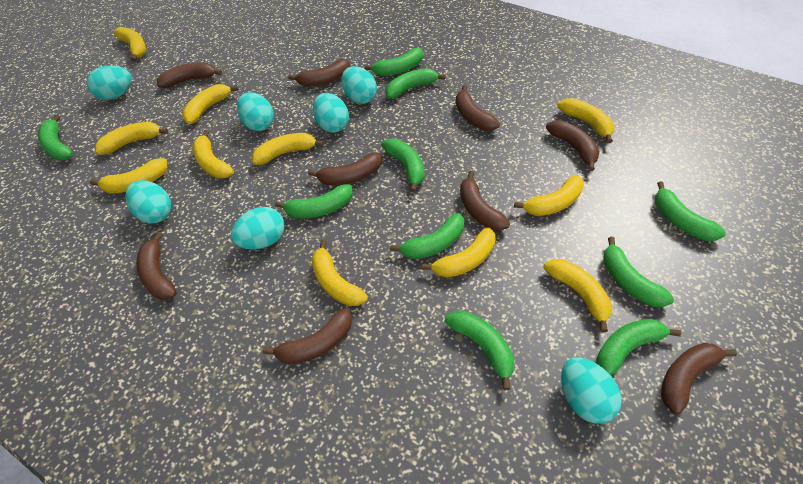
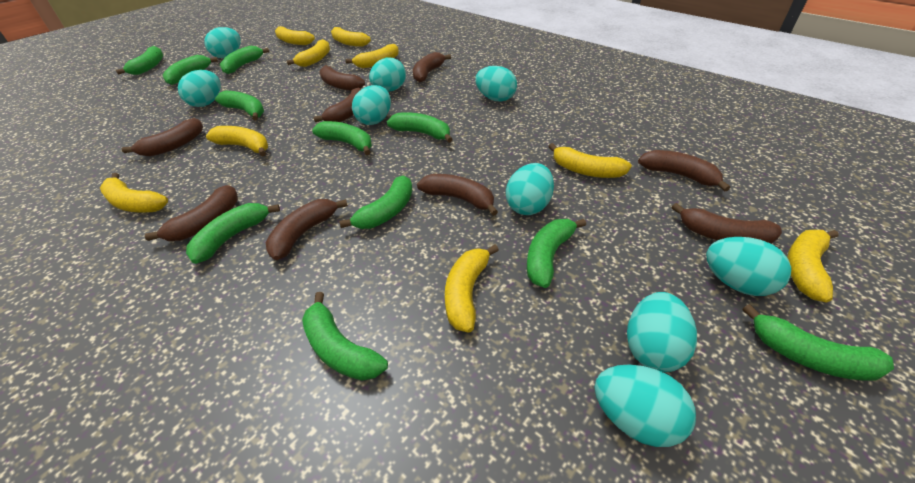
green banana: 10 -> 11
turquoise egg: 7 -> 9
yellow banana: 11 -> 9

